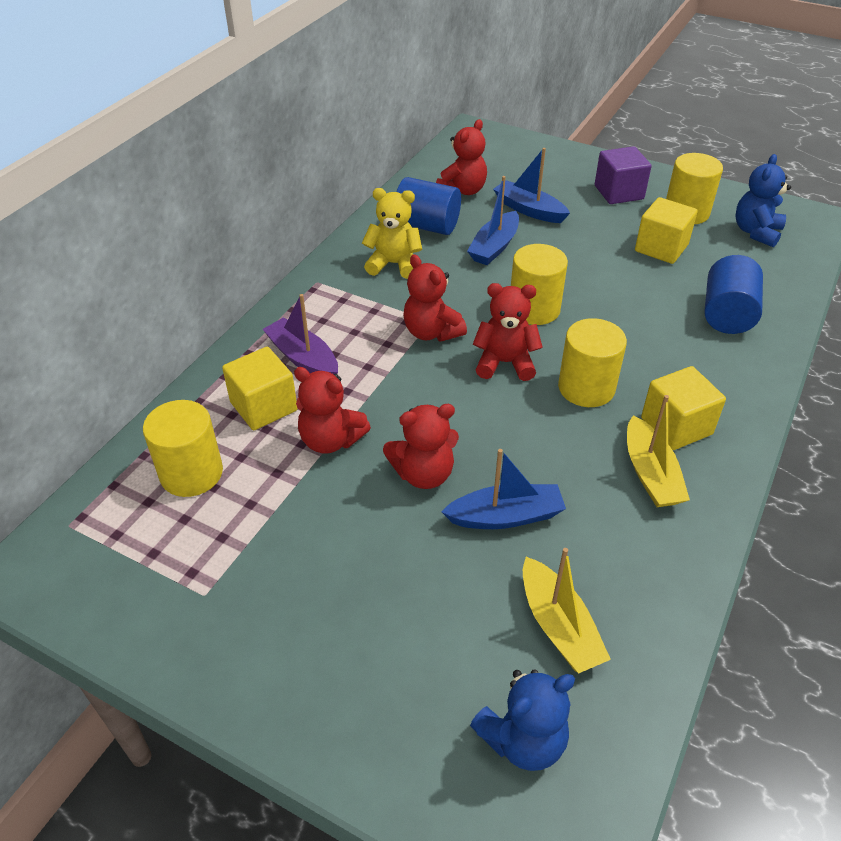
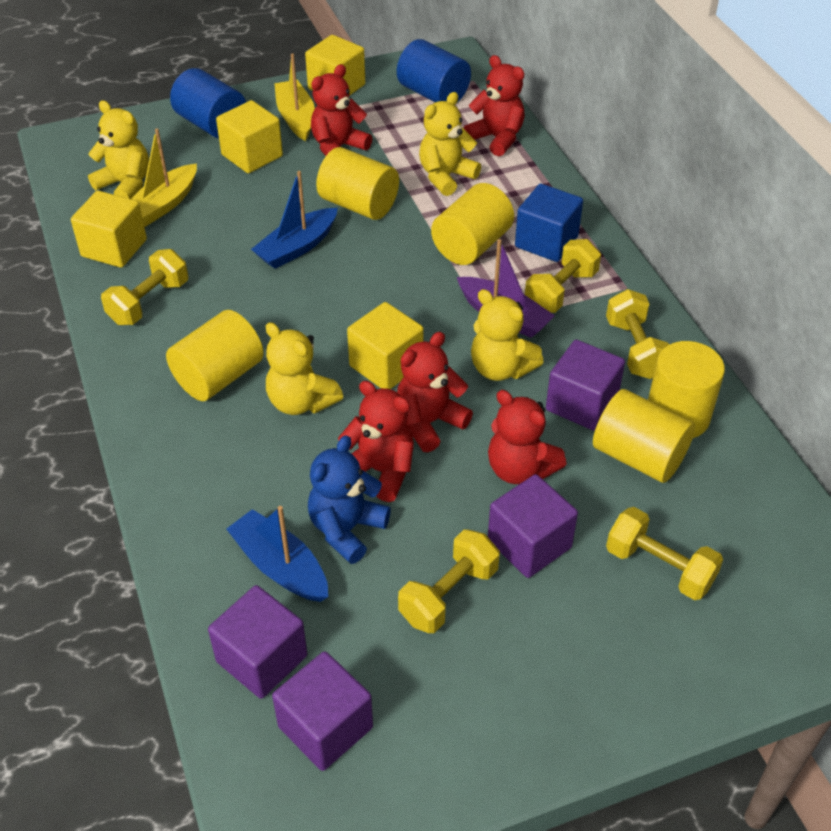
blue boat: 3 -> 2
blue cube: 0 -> 1
blue teddy bear: 2 -> 1
purple cube: 1 -> 4
yellow cube: 3 -> 4
yellow cylinder: 4 -> 5
yellow dumbbell: 0 -> 5
yellow teddy bear: 1 -> 4

